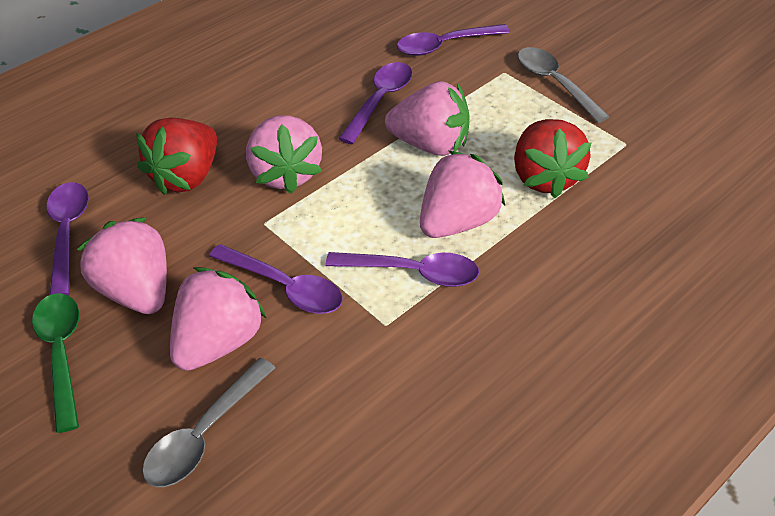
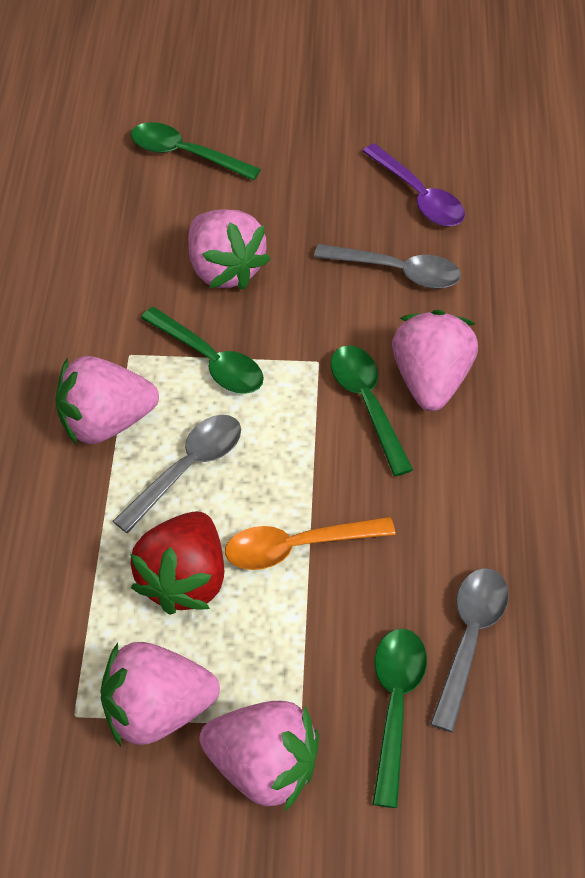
green spoon: 1 -> 4
grey spoon: 2 -> 3
orange spoon: 0 -> 1
purple spoon: 5 -> 1
red strawberry: 2 -> 1

